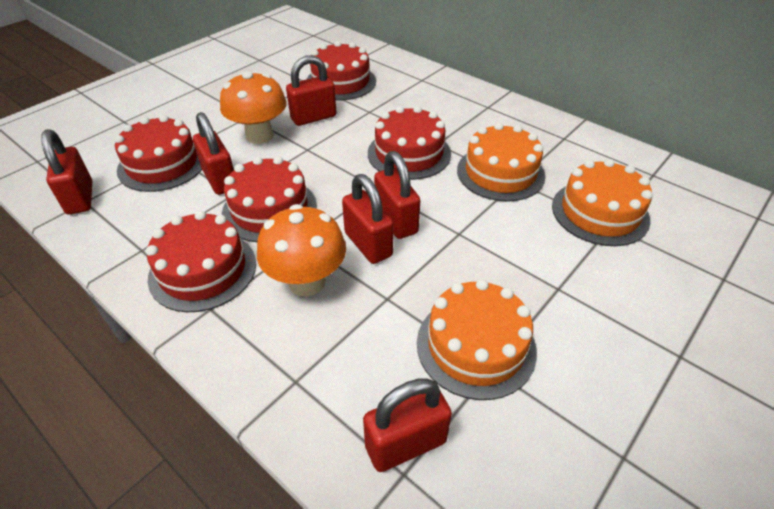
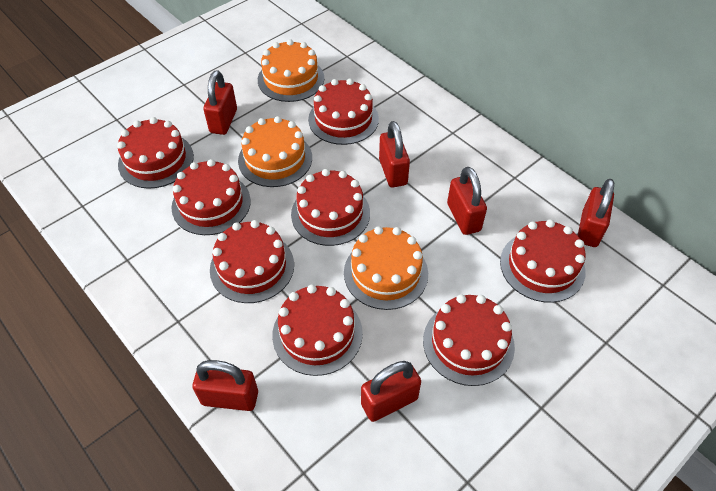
orange mushroom: 2 -> 0
red cake: 5 -> 8

